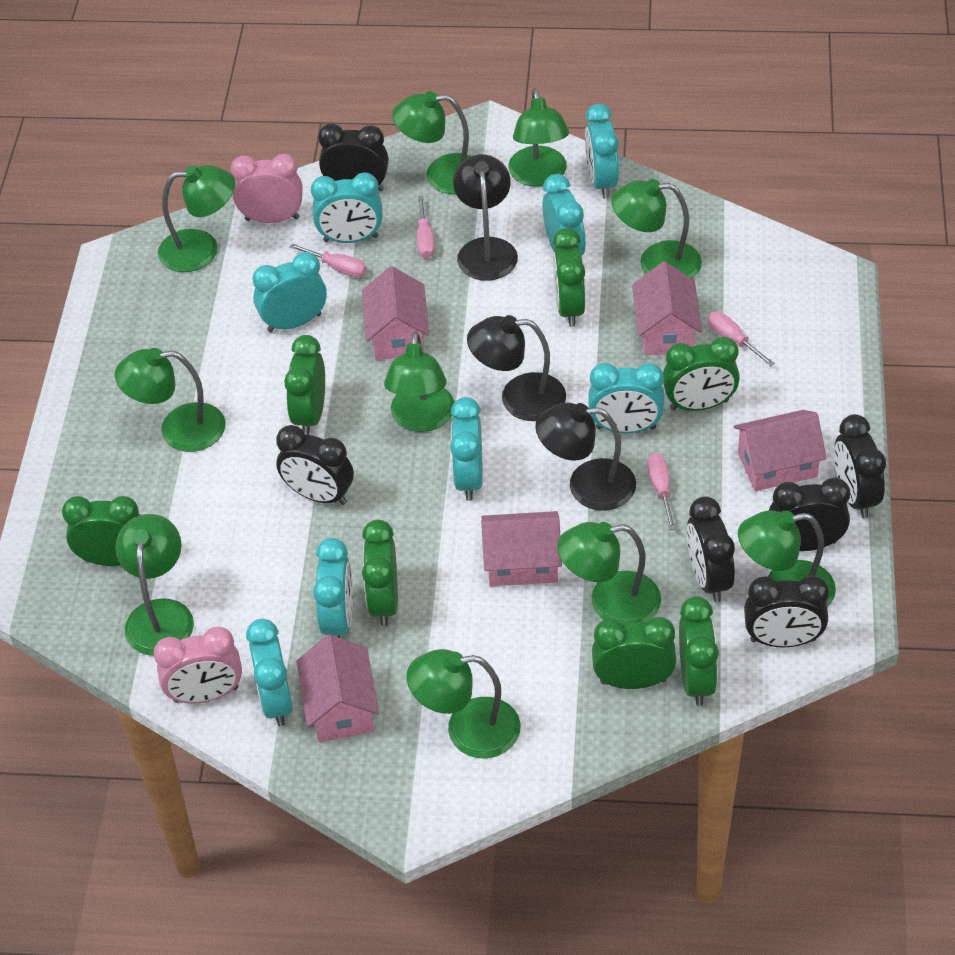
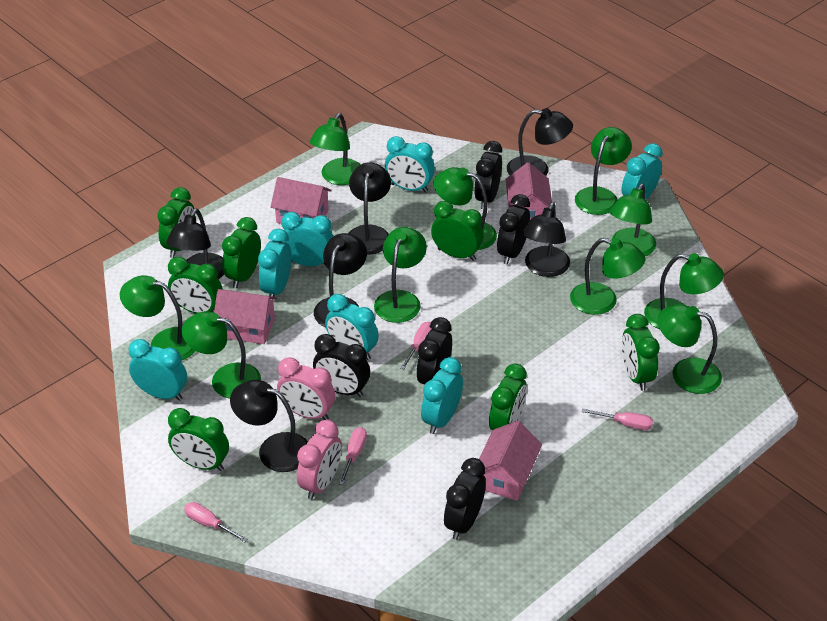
black clock: 6 -> 5
black lamp: 3 -> 6
pink house: 5 -> 4
turquoise clock: 8 -> 7

